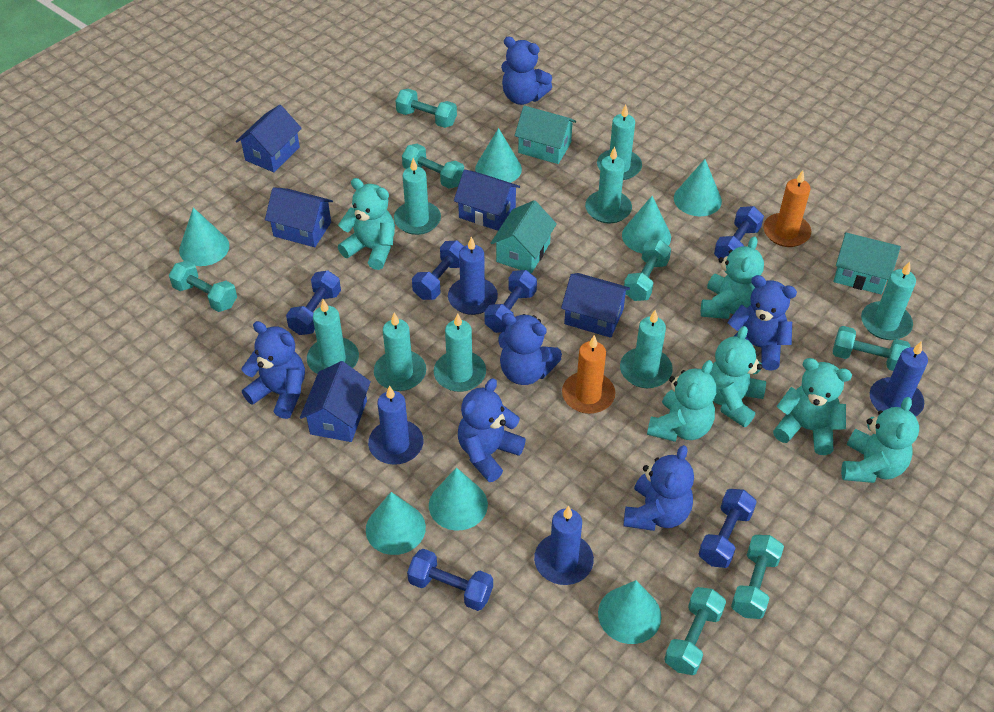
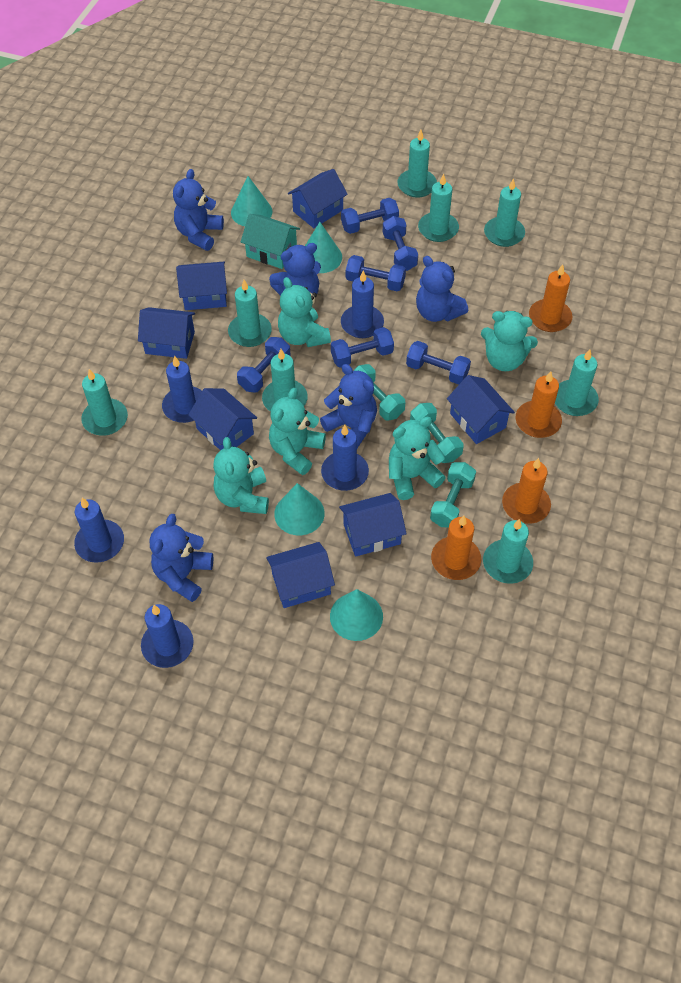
blue candle: 4 -> 5
blue house: 5 -> 7
blue teddy bear: 6 -> 5
orange candle: 2 -> 4
turquoise cone: 7 -> 4
turquoise dumbbell: 7 -> 3
turquoise house: 3 -> 1
turquoise teddy bear: 6 -> 5

